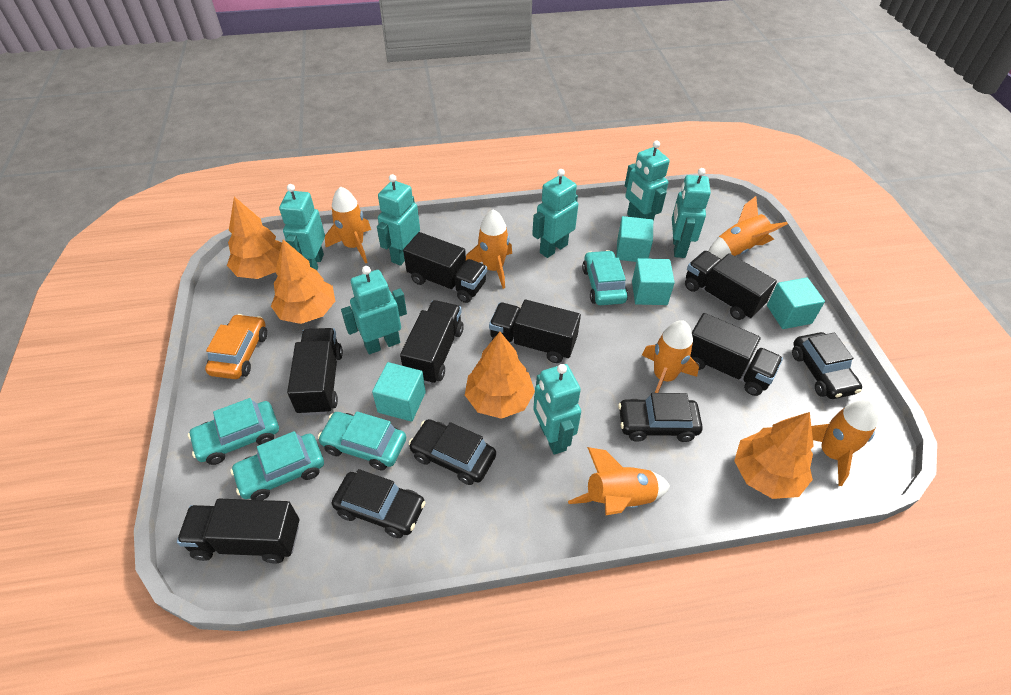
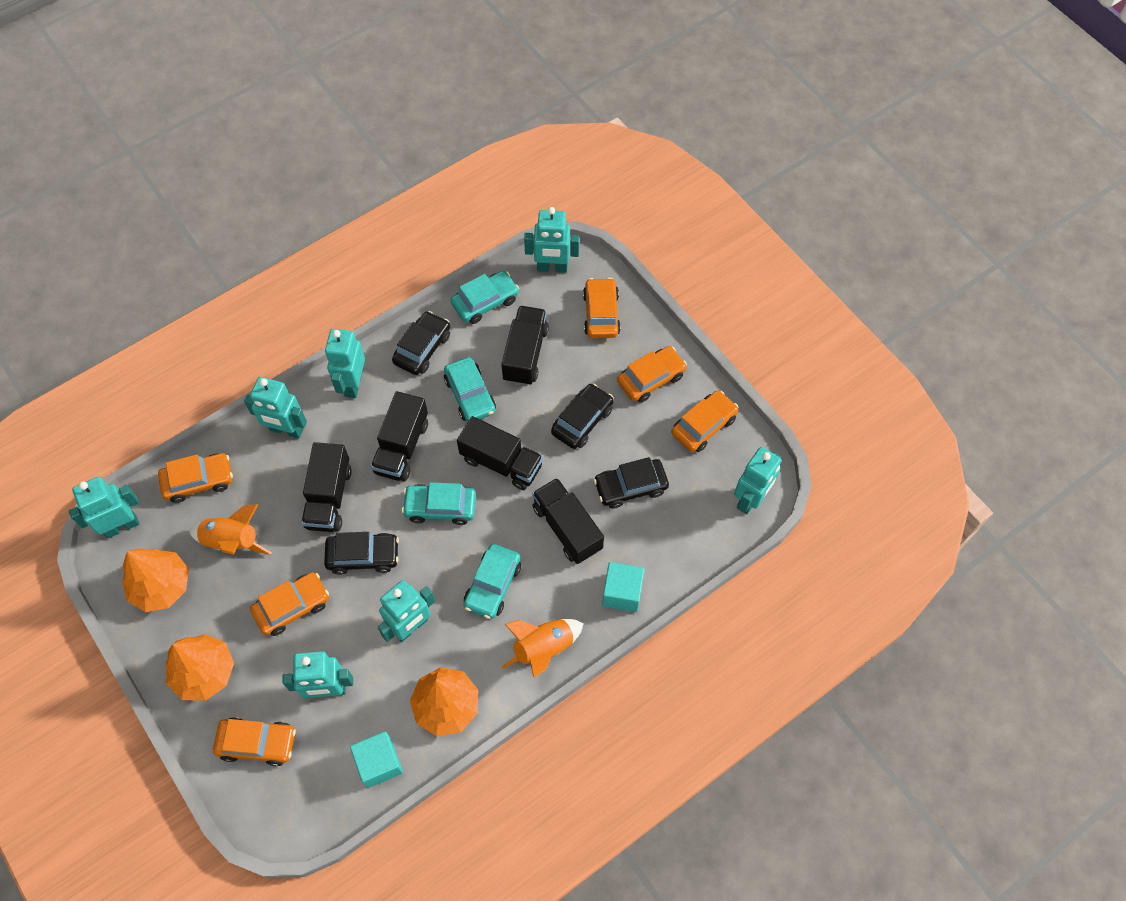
black truck: 7 -> 5
orange car: 1 -> 6
orange rocket: 6 -> 2
orange tree: 4 -> 3
turquoise cube: 4 -> 2

